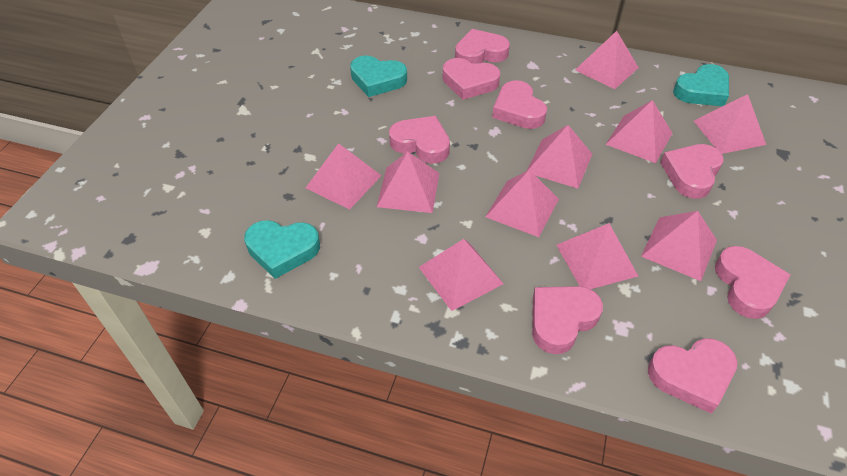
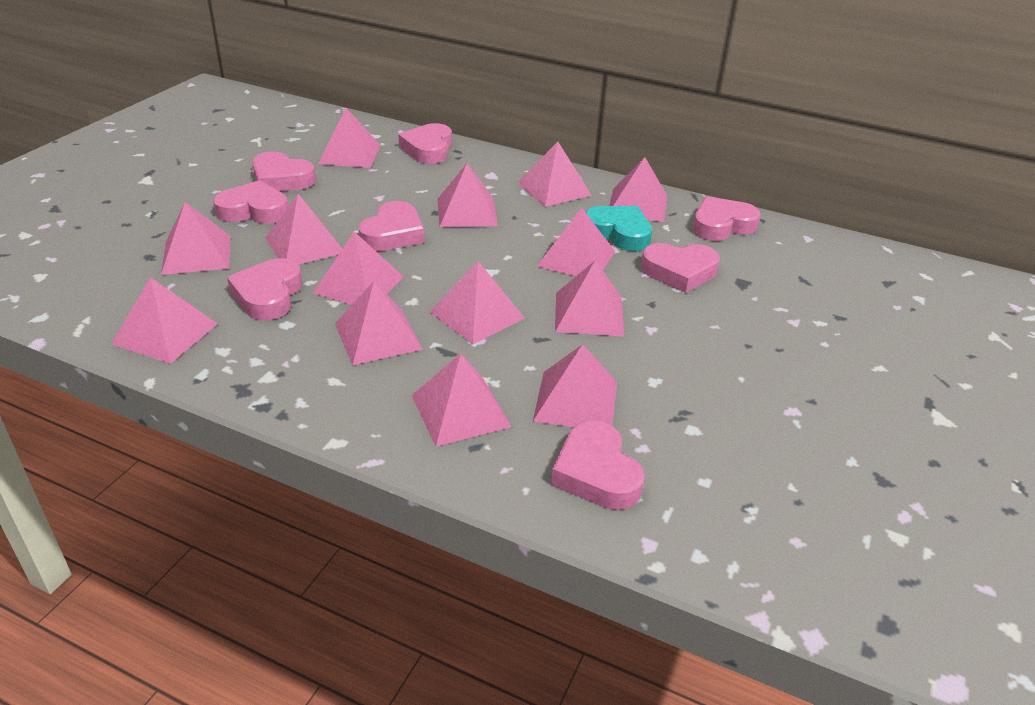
pink pyramid: 10 -> 14
turquoise heart: 3 -> 1

